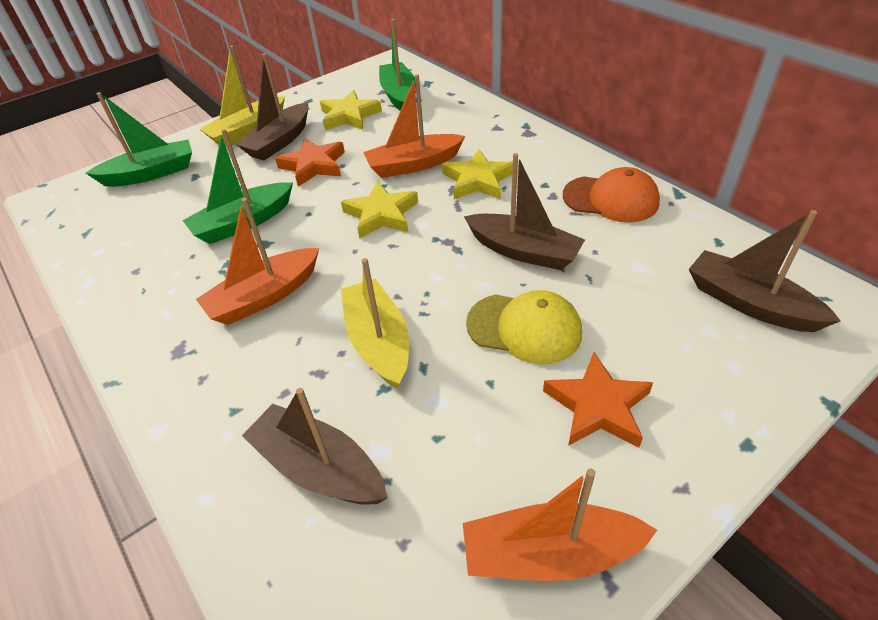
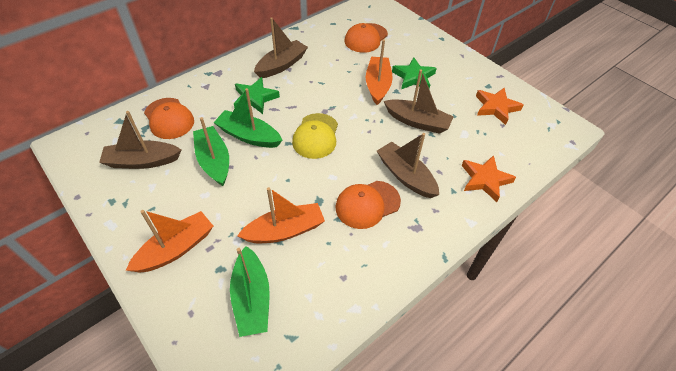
green star: 0 -> 2
orange cap: 1 -> 3
yellow boat: 2 -> 0
yellow star: 3 -> 0

